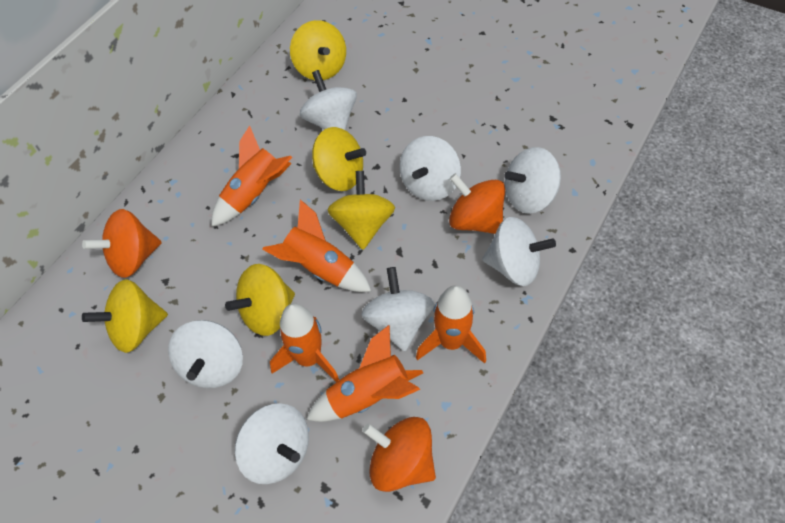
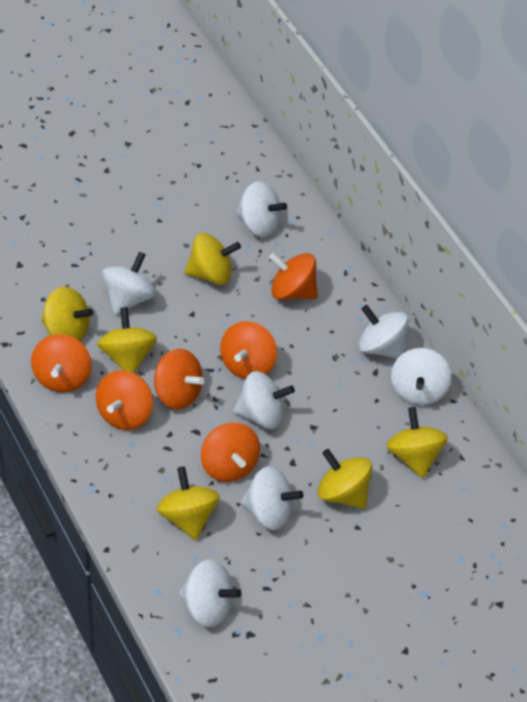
orange rocket: 5 -> 0
orange spinning top: 3 -> 6
yellow spinning top: 5 -> 6

